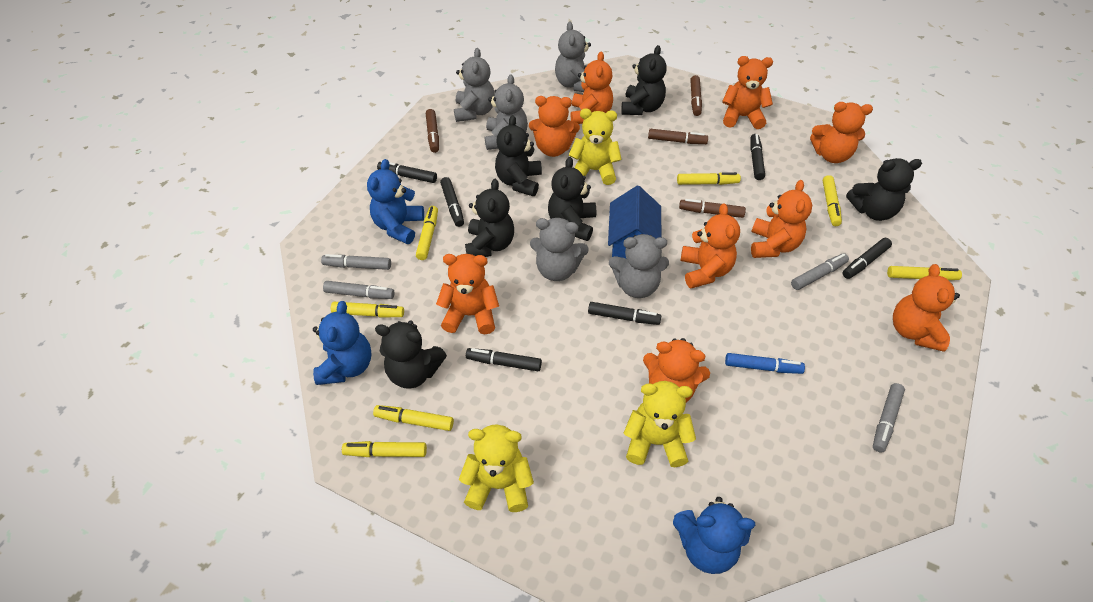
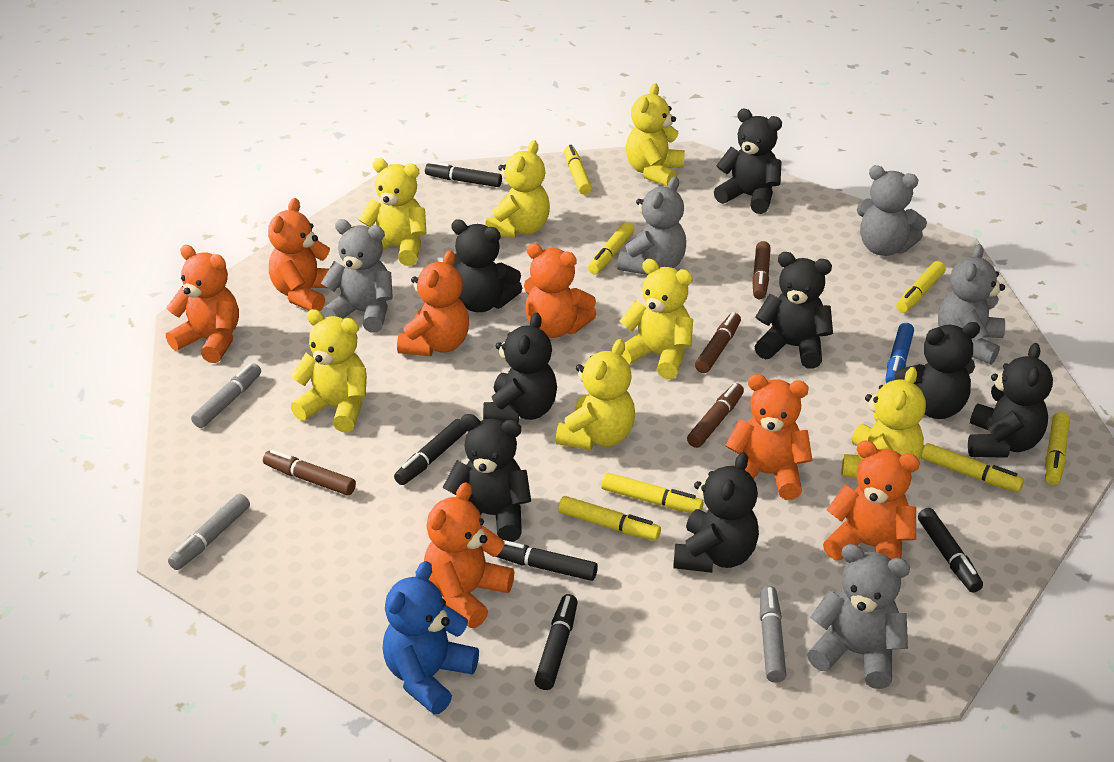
black marker: 6 -> 5
black teddy bear: 6 -> 8
blue house: 1 -> 0
blue teddy bear: 3 -> 1
grey marker: 4 -> 3
orange teddy bear: 9 -> 7
yellow teddy bear: 3 -> 7

